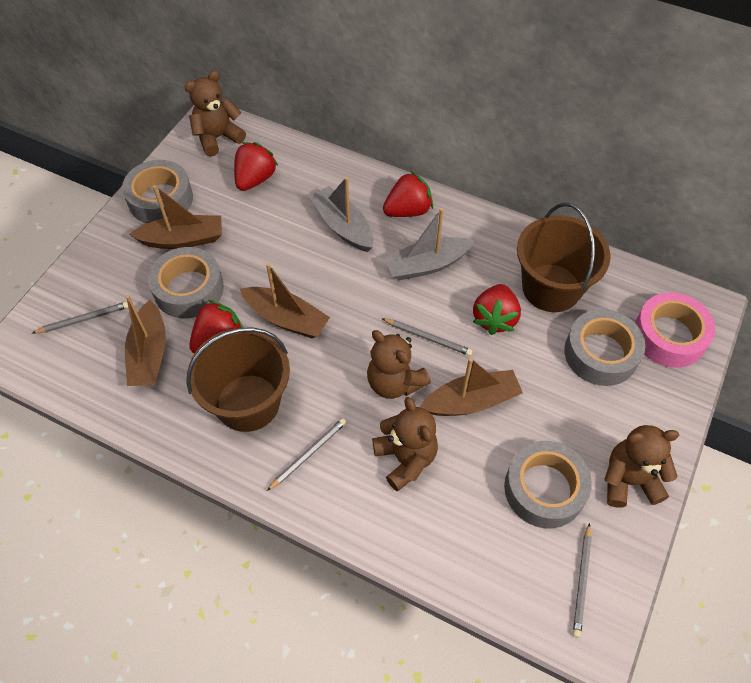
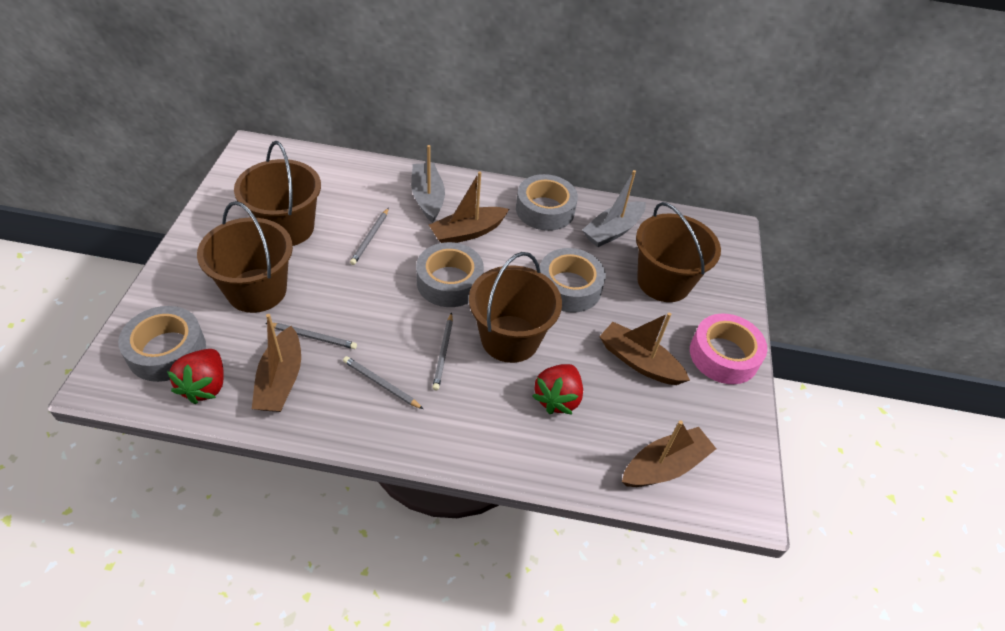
brown bucket: 2 -> 4
brown teddy bear: 4 -> 0
red strawberry: 4 -> 2

